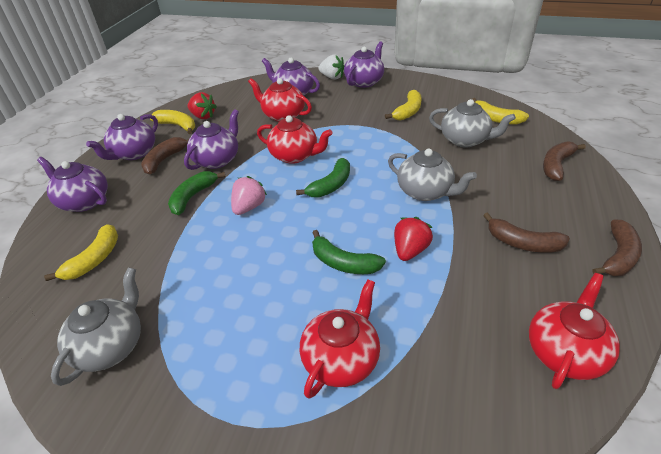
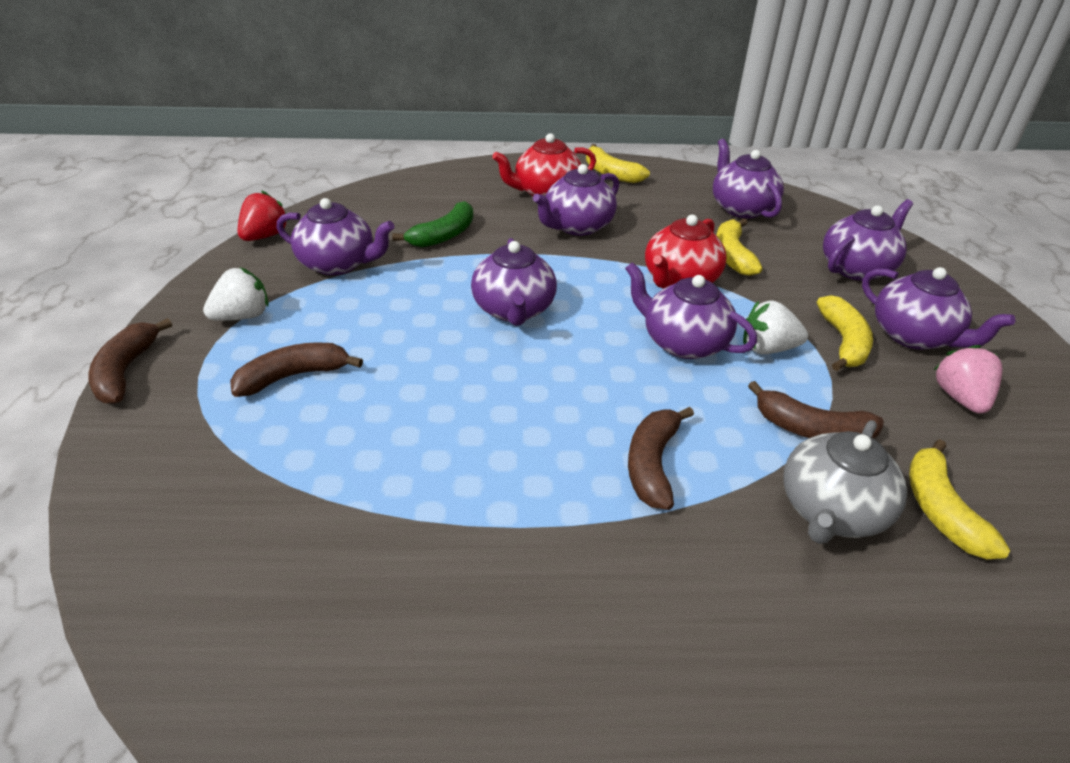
green banana: 3 -> 1
grey teapot: 3 -> 1
purple teapot: 5 -> 7
red strawberry: 2 -> 1
red teapot: 4 -> 2
white strawberry: 1 -> 2

